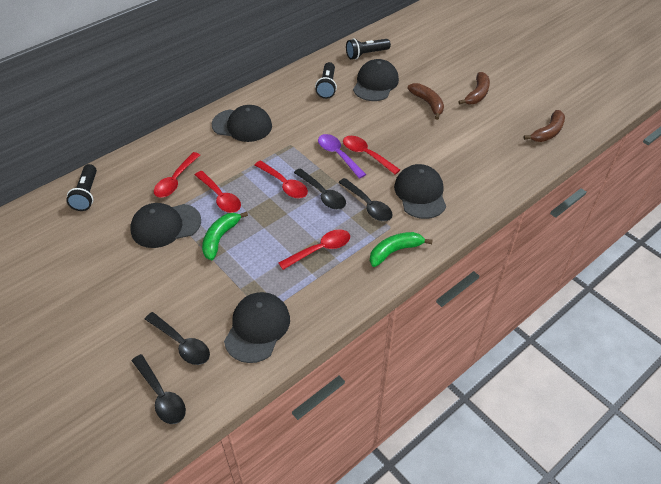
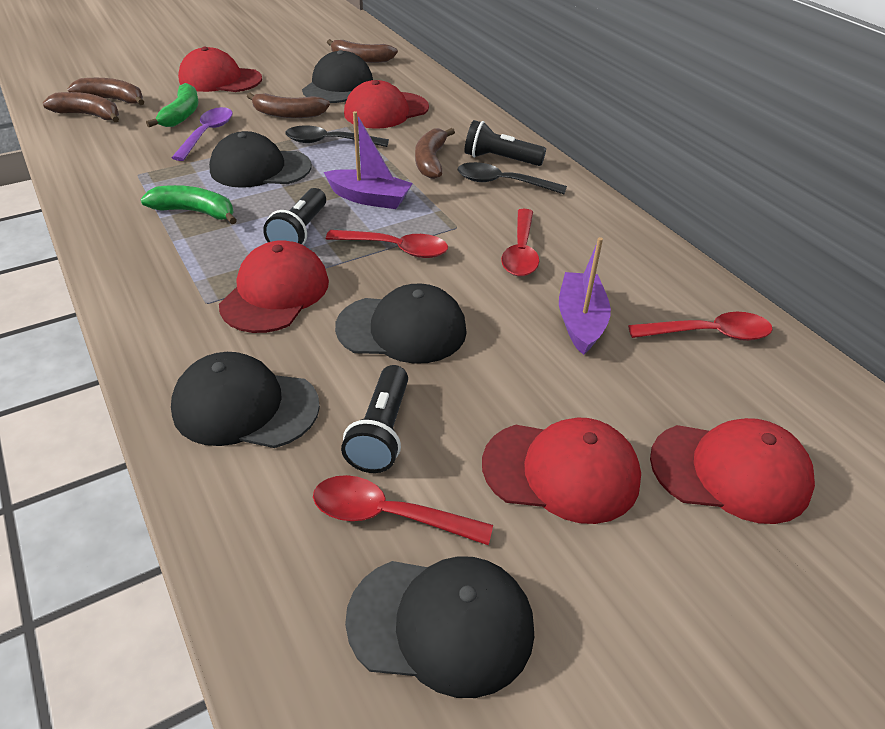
black spoon: 4 -> 2
brown banana: 3 -> 5
purple boat: 0 -> 2
red cap: 0 -> 5
red spoon: 5 -> 4

